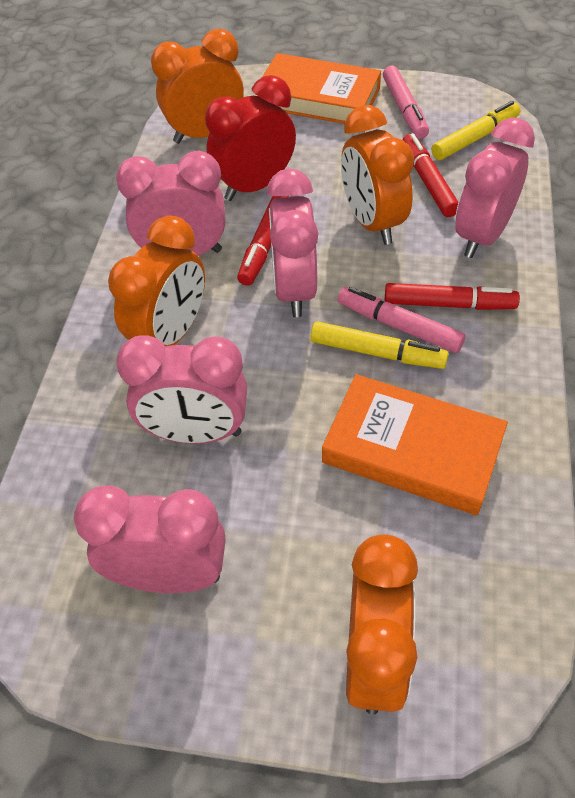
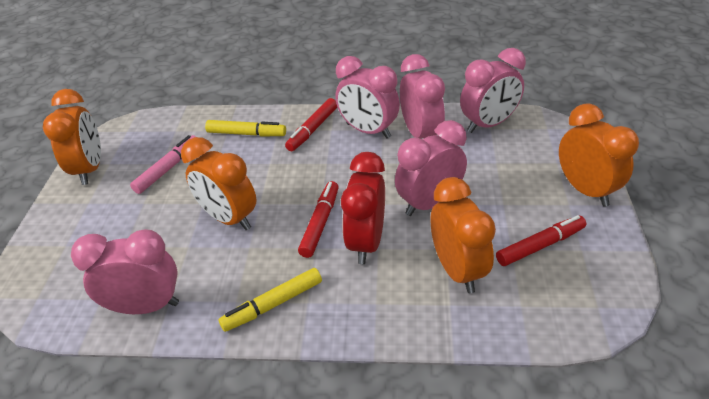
orange book: 2 -> 0
pink marker: 2 -> 1

